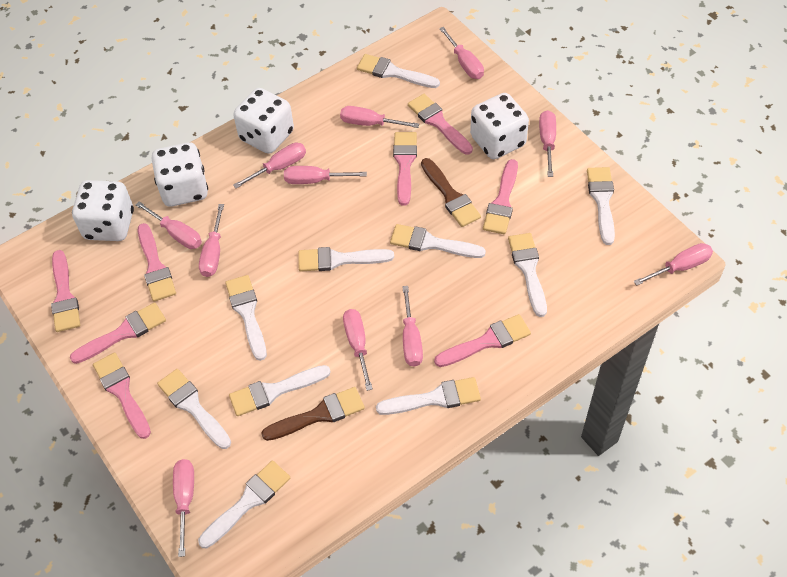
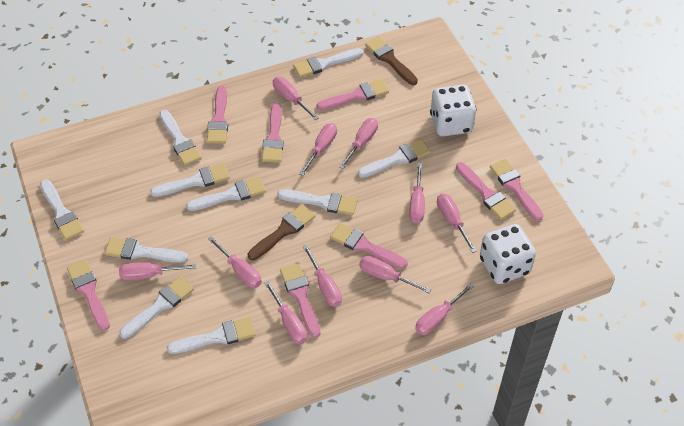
white dice: 4 -> 2

